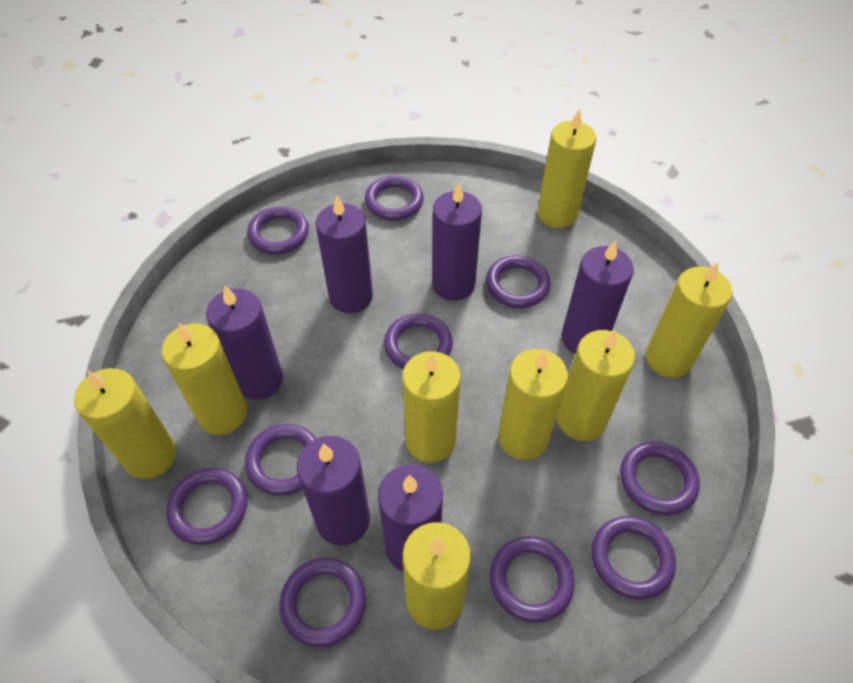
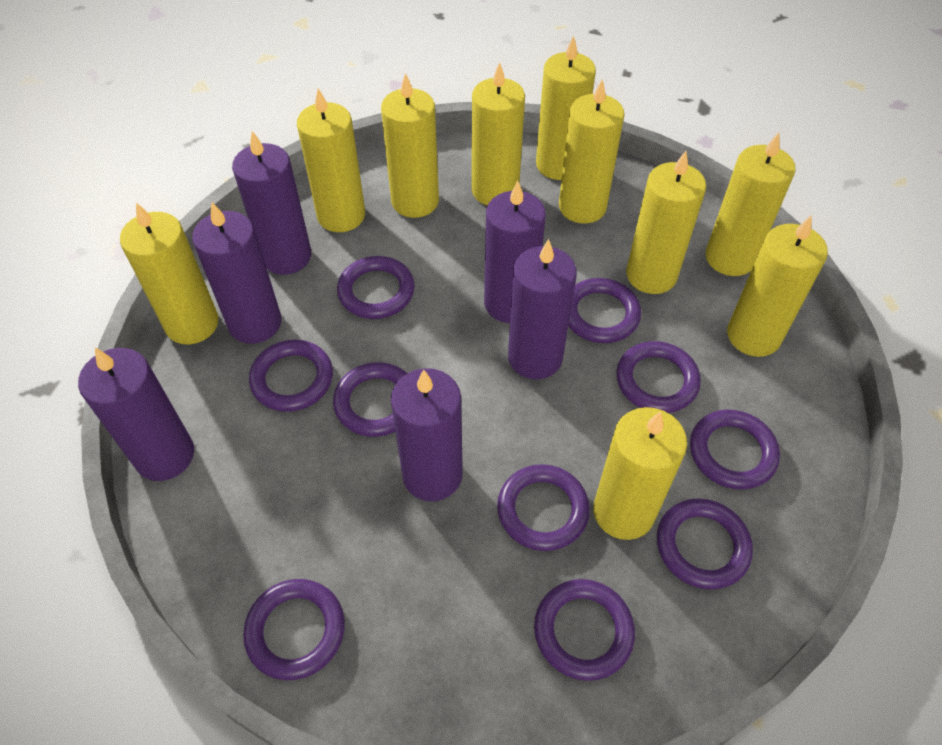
yellow candle: 8 -> 10

